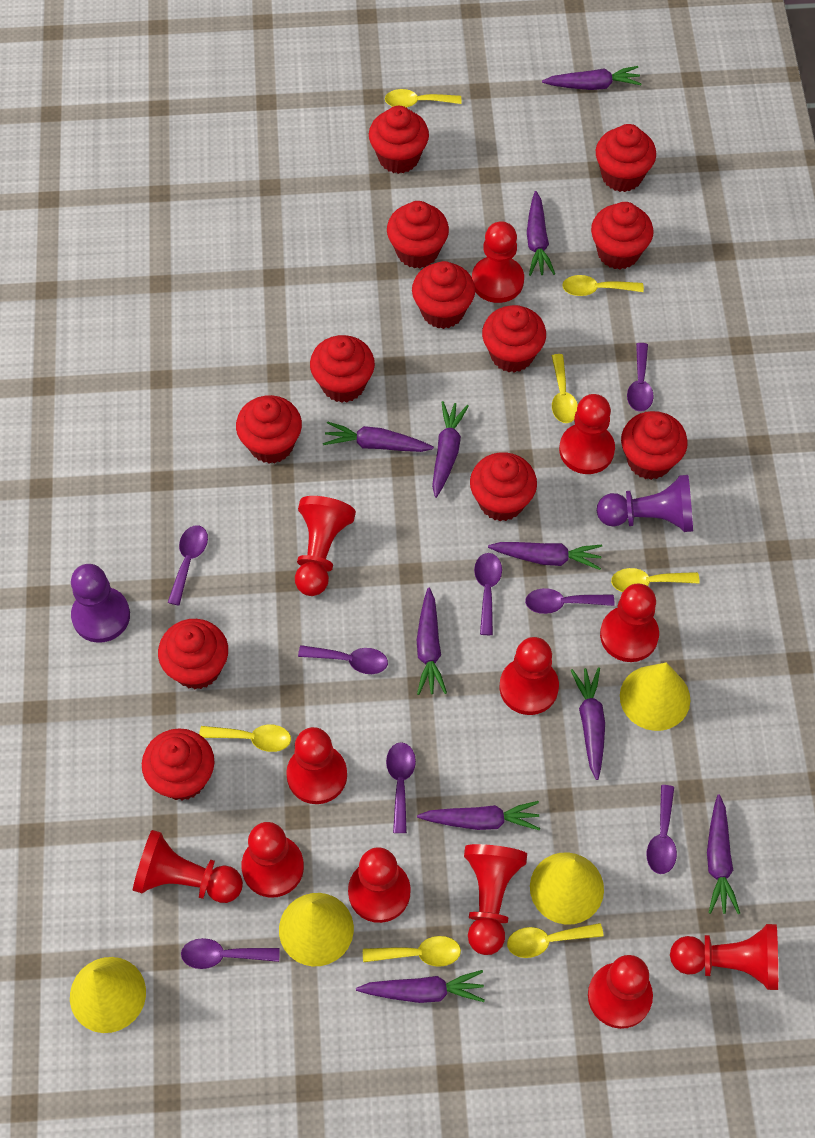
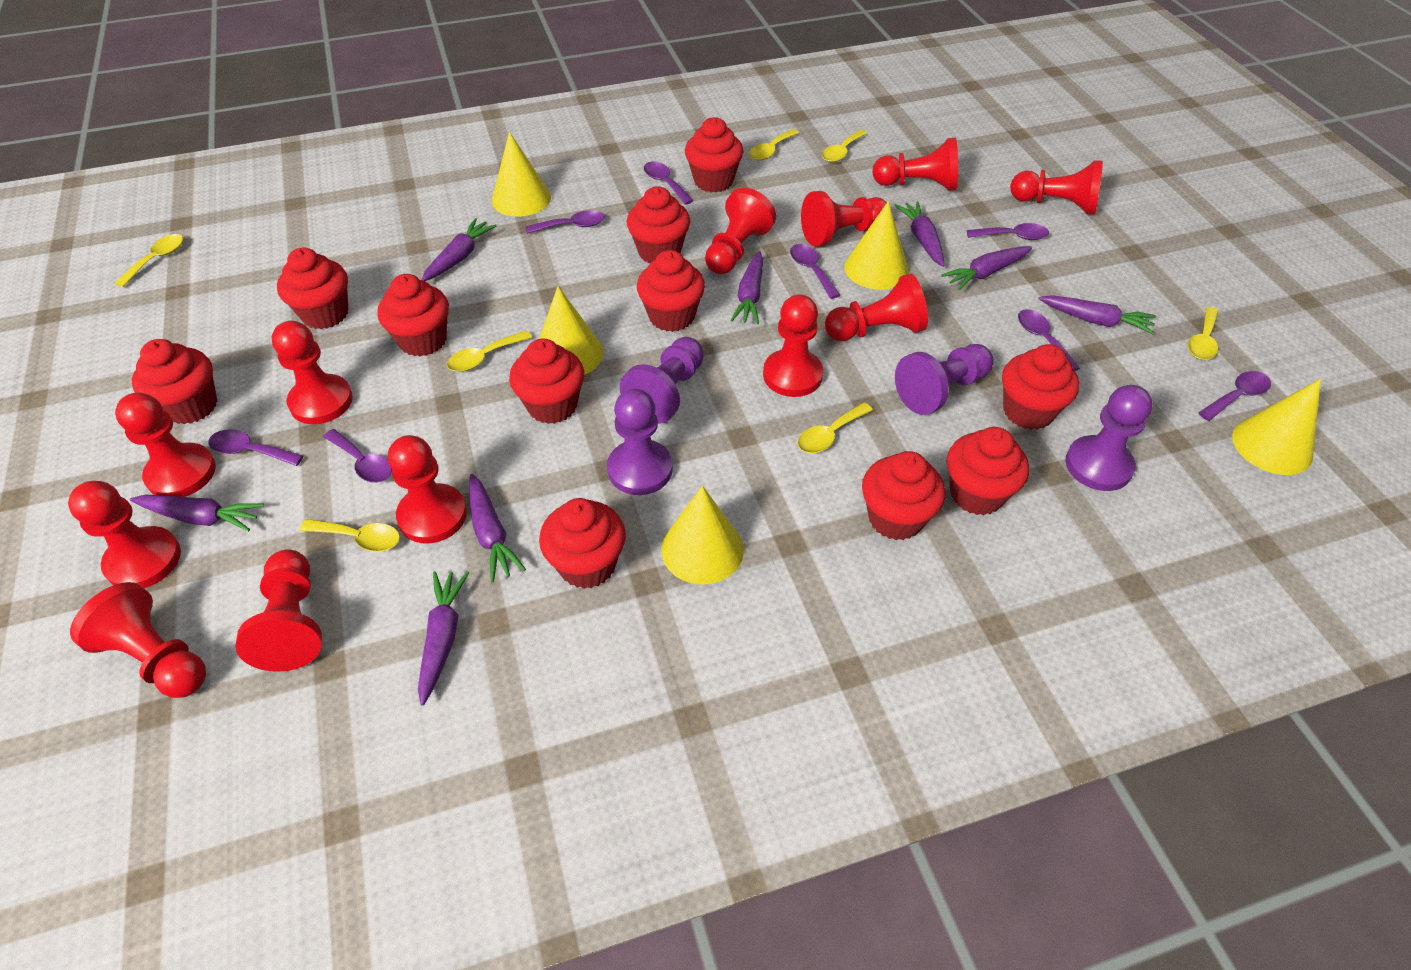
purple carrot: 10 -> 8
purple pawn: 2 -> 4
red cupcake: 12 -> 11
yellow cone: 4 -> 5

